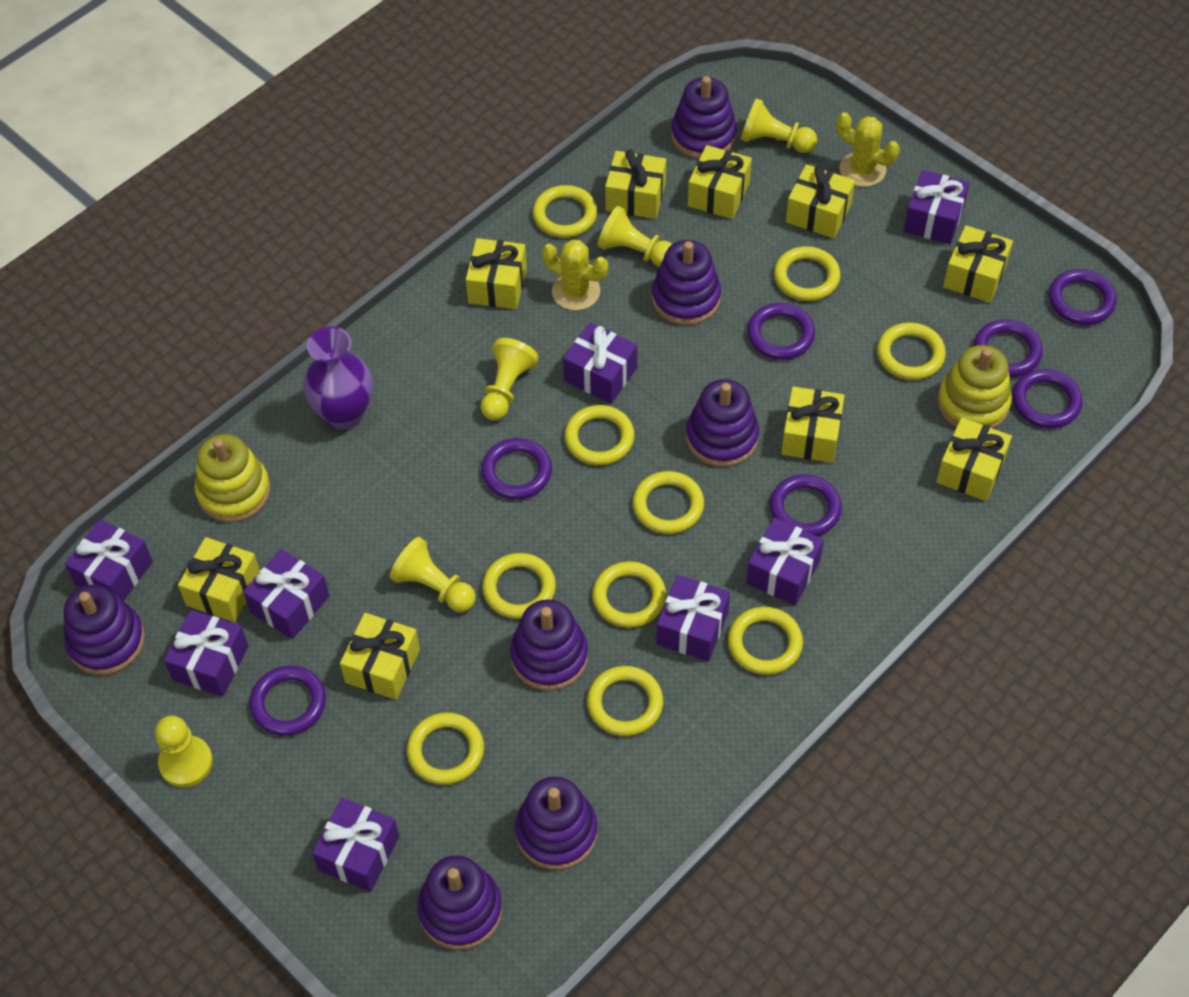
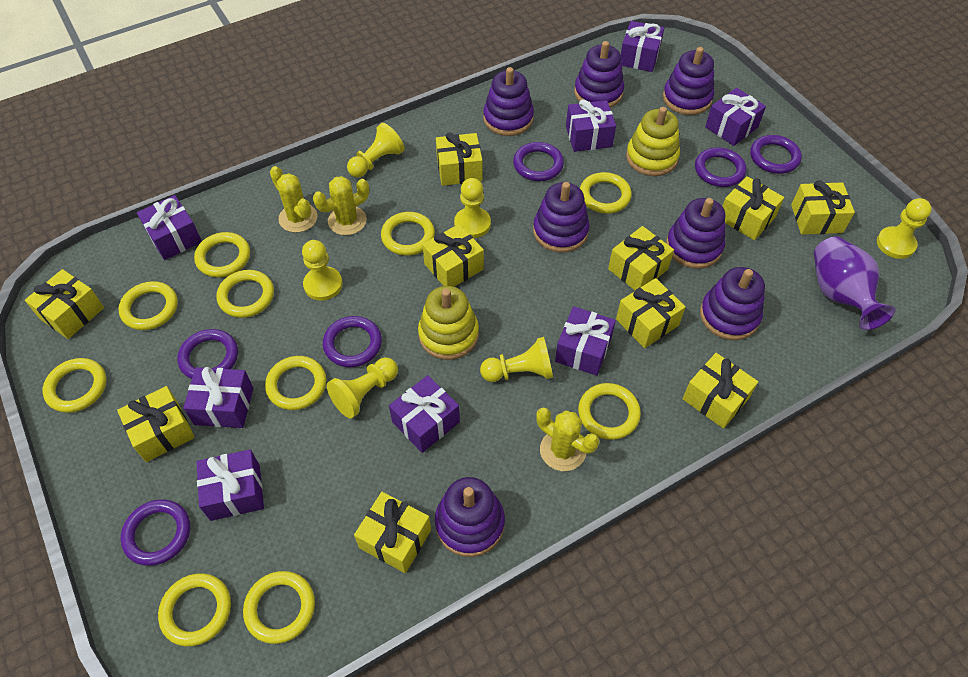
purple ring: 7 -> 6
yellow cactus: 2 -> 3
yellow gift: 9 -> 10
yellow pawn: 5 -> 6

